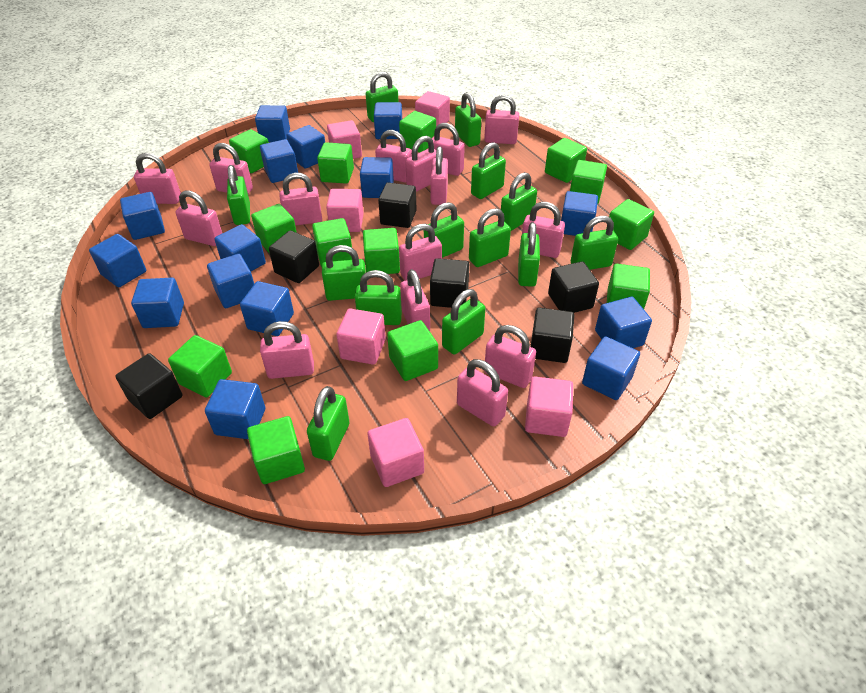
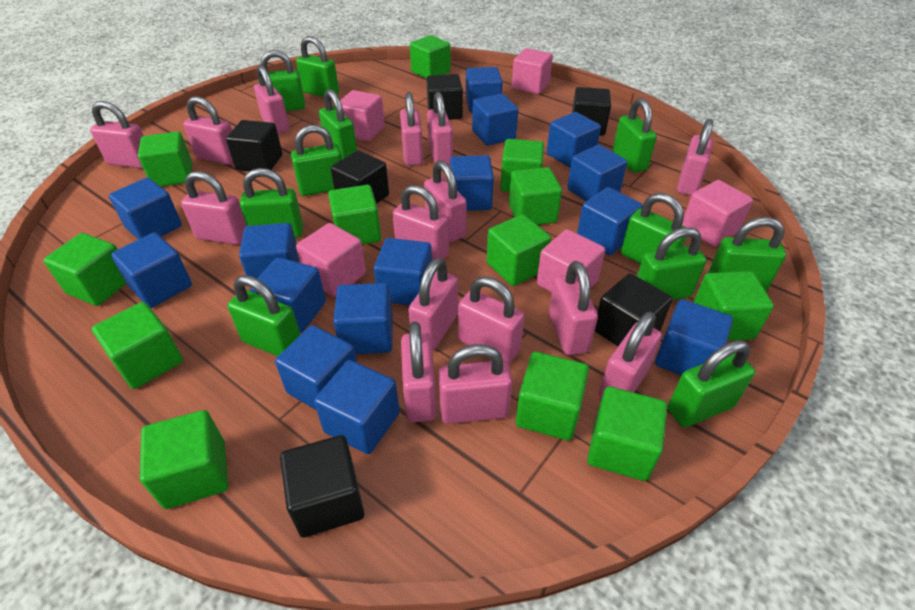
green cube: 13 -> 12
green padlock: 13 -> 11
pink cube: 6 -> 5

